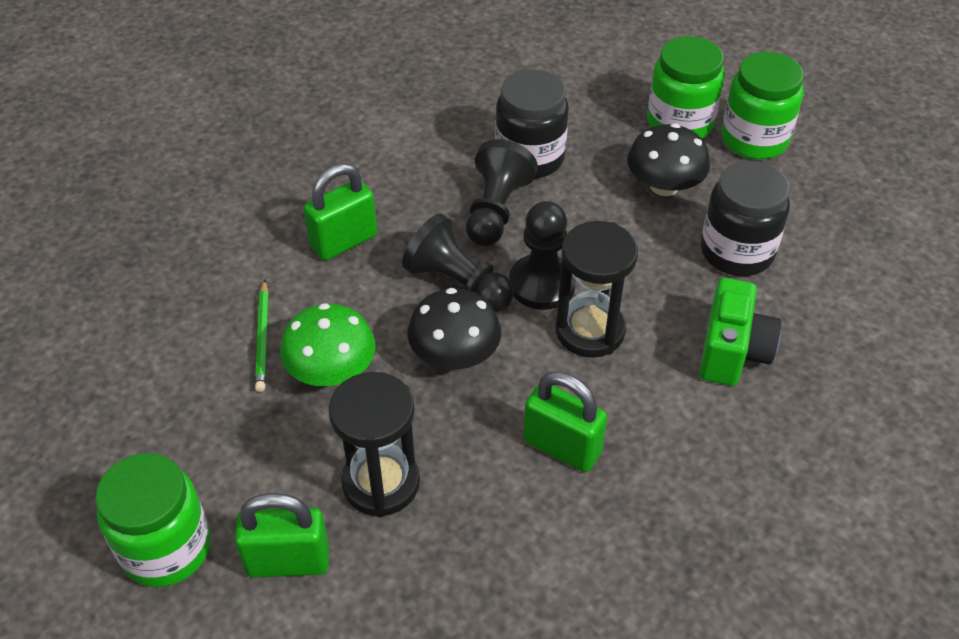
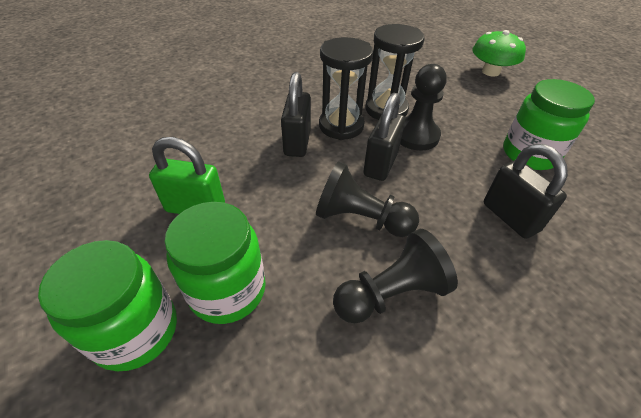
black jar: 2 -> 0
black mushroom: 2 -> 0
black padlock: 0 -> 3
green camera: 1 -> 0
green padlock: 3 -> 1
green pencil: 1 -> 0

